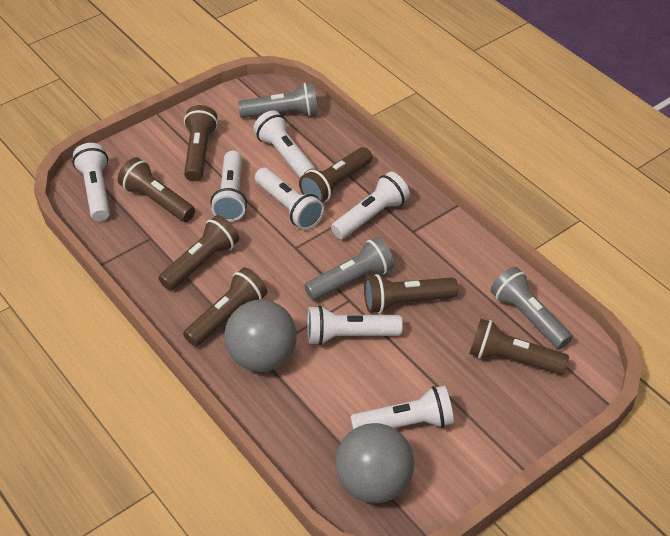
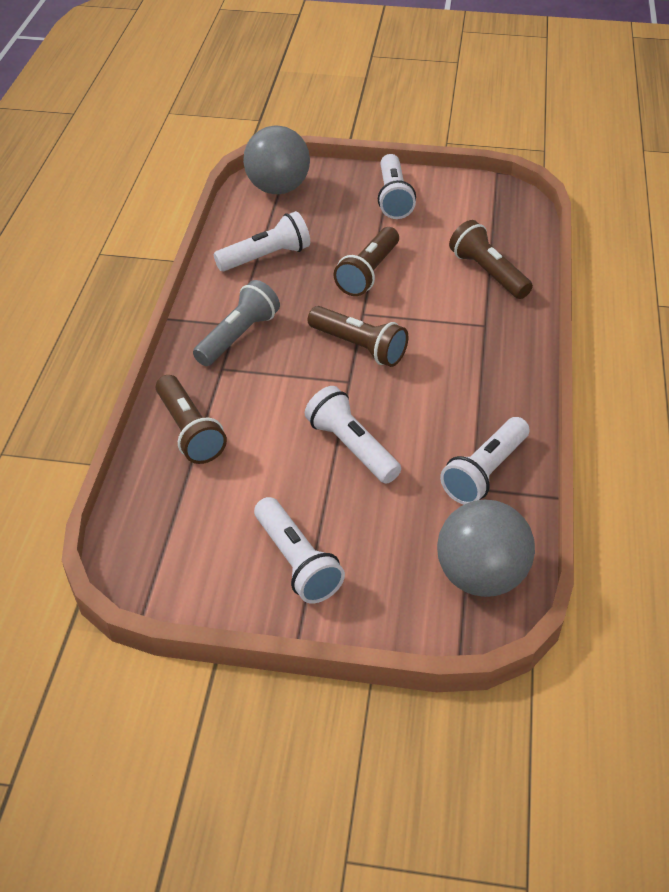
brown flashlight: 7 -> 4
grey flashlight: 3 -> 1
white flashlight: 7 -> 5

